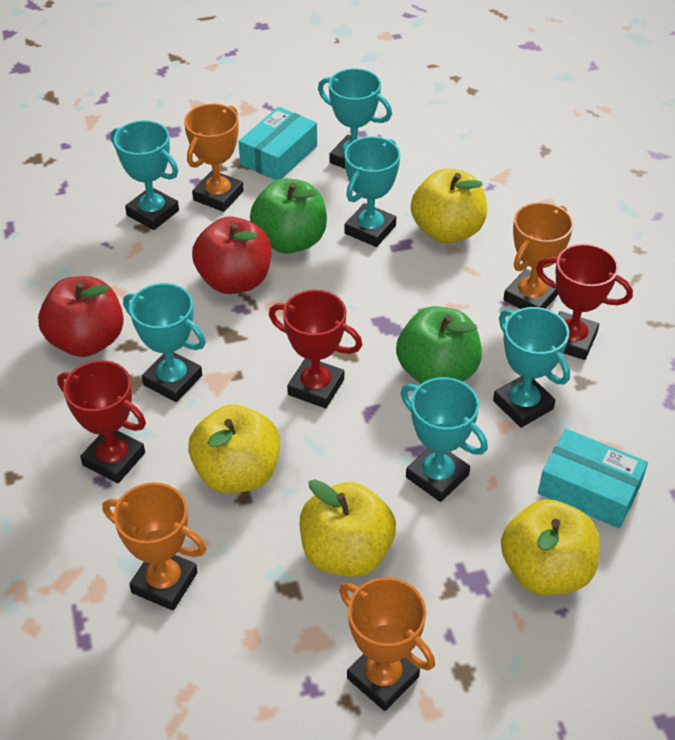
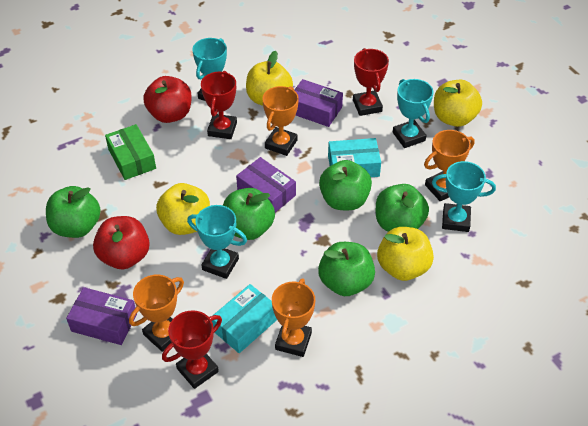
green apple: 2 -> 5
green box: 0 -> 1
purple box: 0 -> 3
turquoise trophy: 6 -> 4

